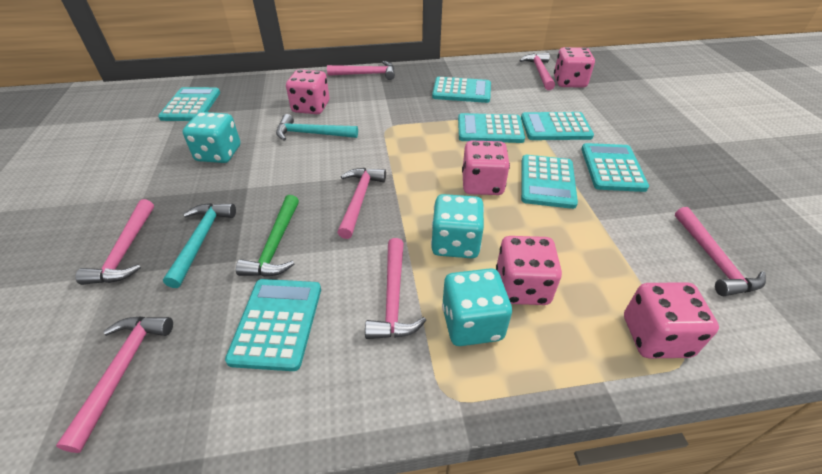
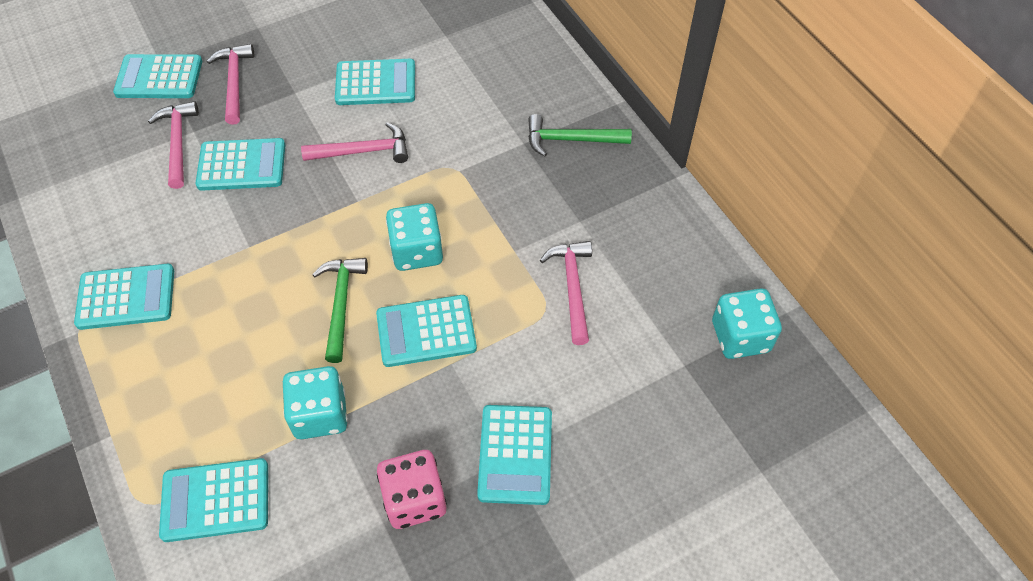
green hammer: 1 -> 2
pink dice: 5 -> 1
pink hammer: 7 -> 4
turquoise hammer: 2 -> 0

